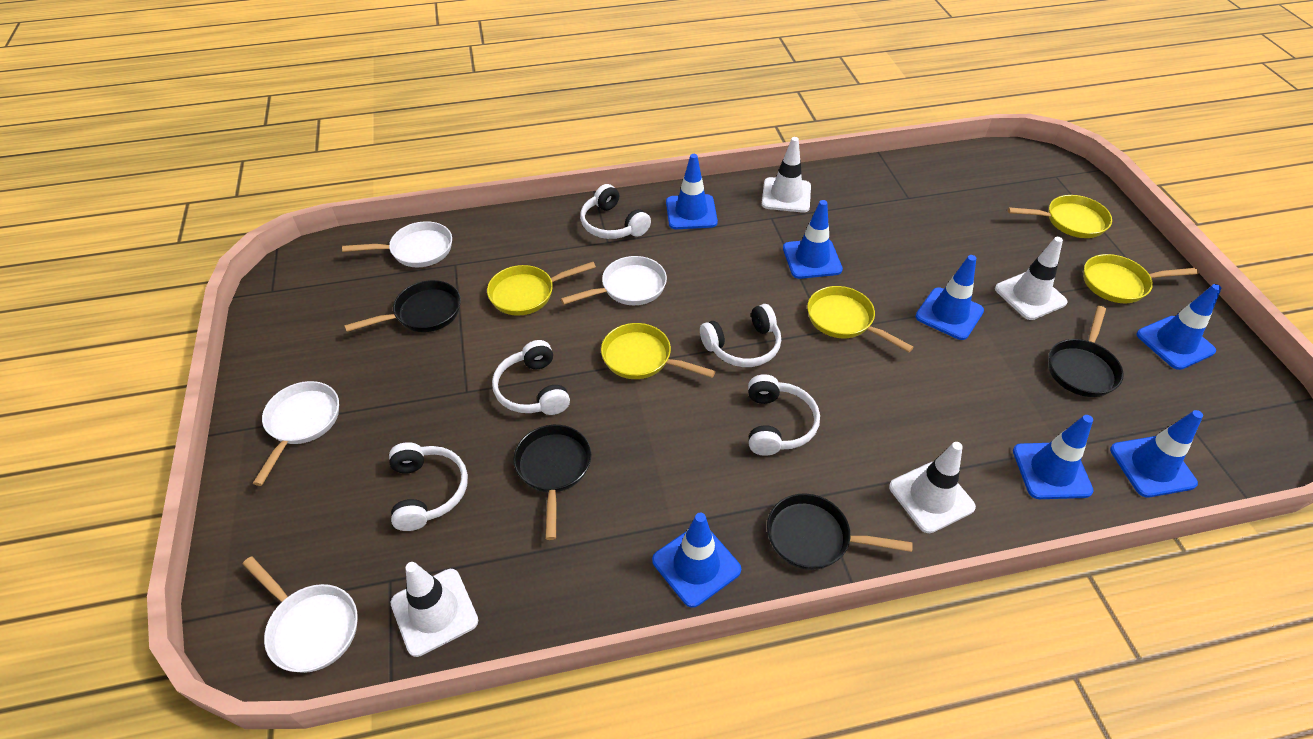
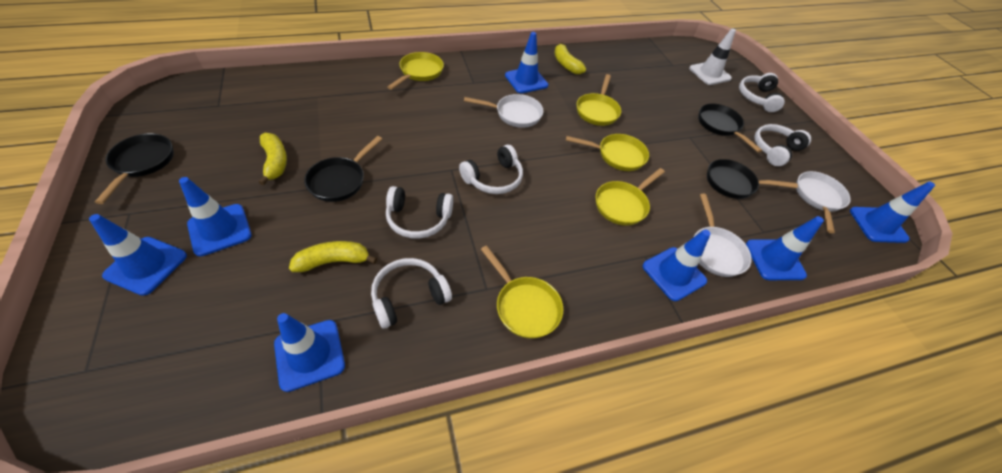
white pan: 4 -> 3
white traffic cone: 4 -> 1
yellow banana: 0 -> 3

